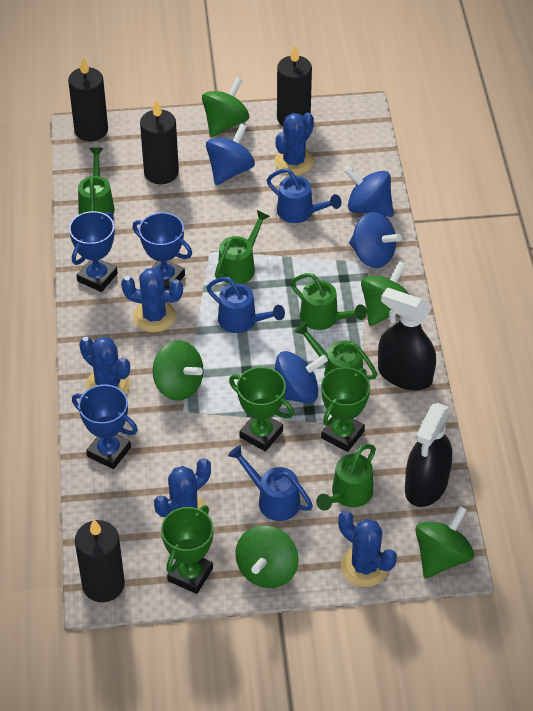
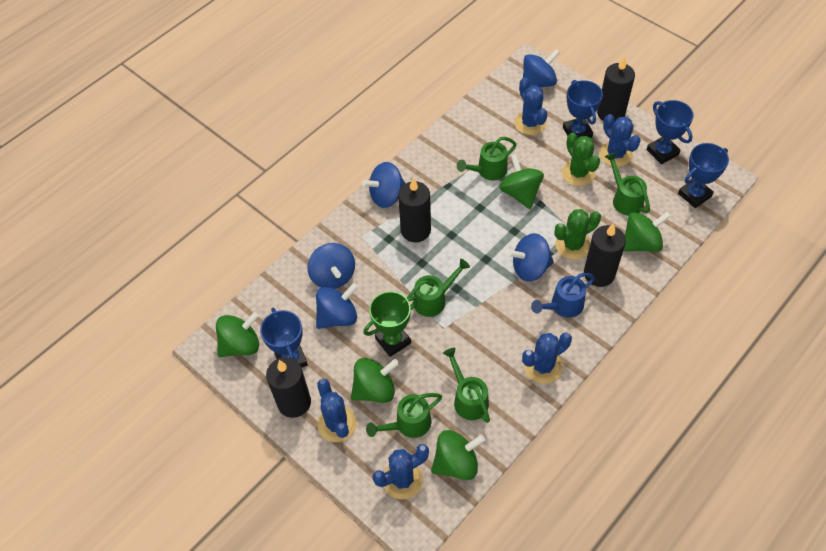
black spray bottle: 2 -> 0
blue spinning top: 4 -> 5
blue trophy: 3 -> 4
blue watering can: 3 -> 1
green cactus: 0 -> 2
green trophy: 3 -> 1

